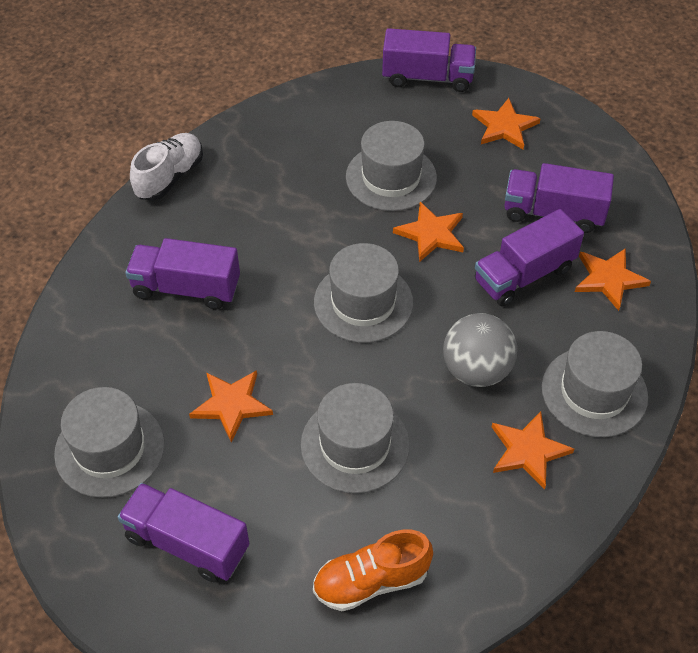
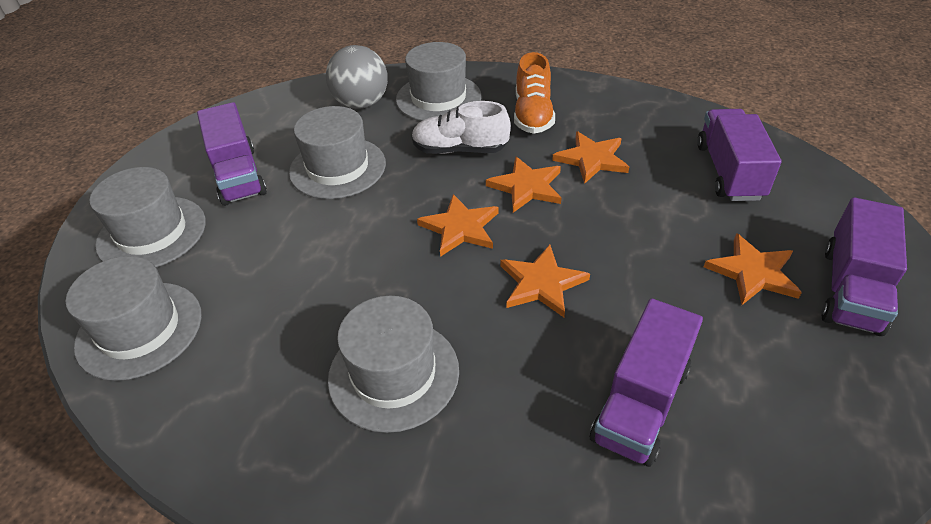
purple truck: 5 -> 4

